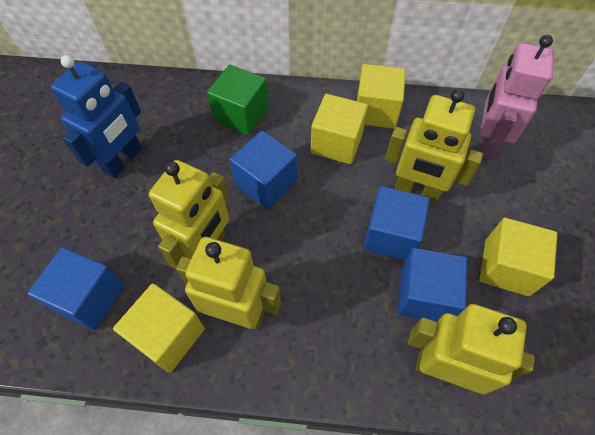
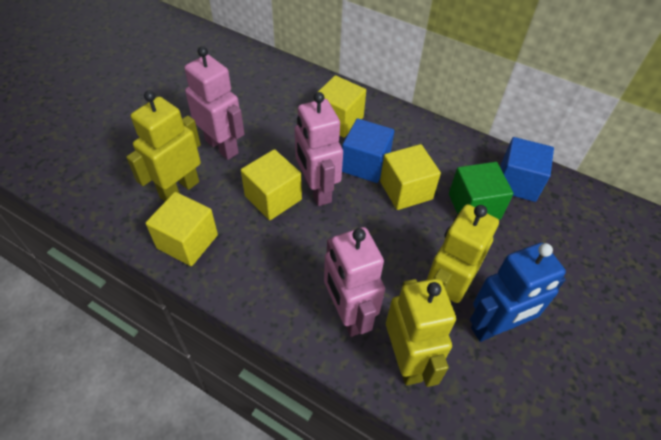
blue cube: 4 -> 2
pink robot: 1 -> 3
yellow robot: 4 -> 3

